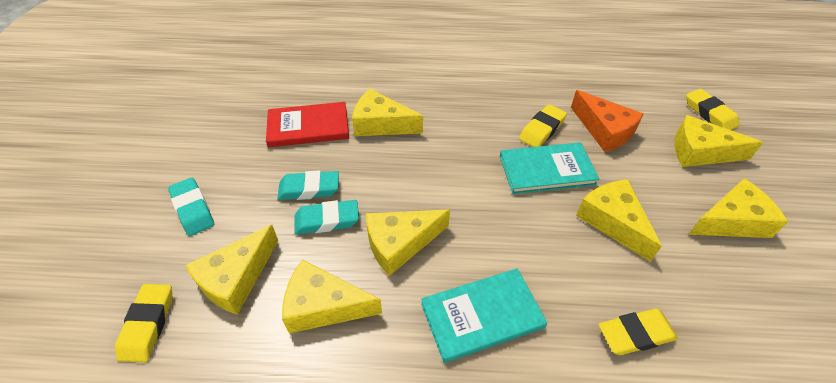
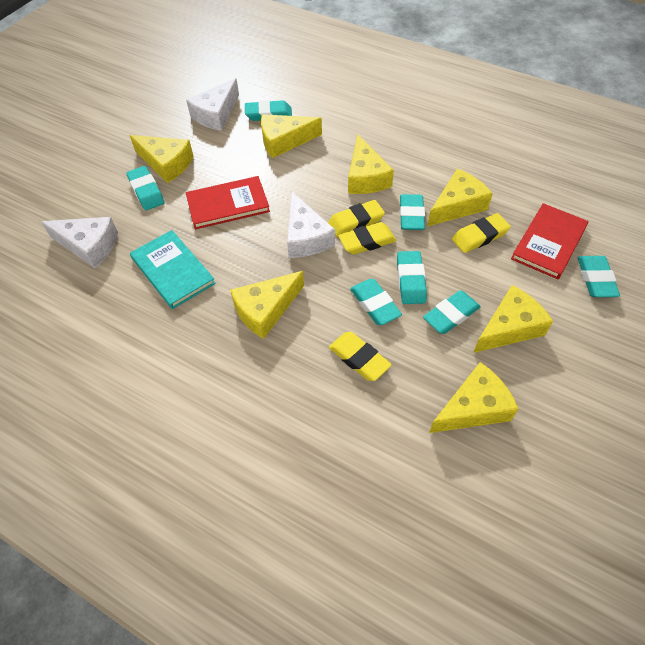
orange cheese: 1 -> 0
red book: 1 -> 2
turquoise book: 2 -> 1
turquoise eraser: 3 -> 7
white cheese: 0 -> 3

